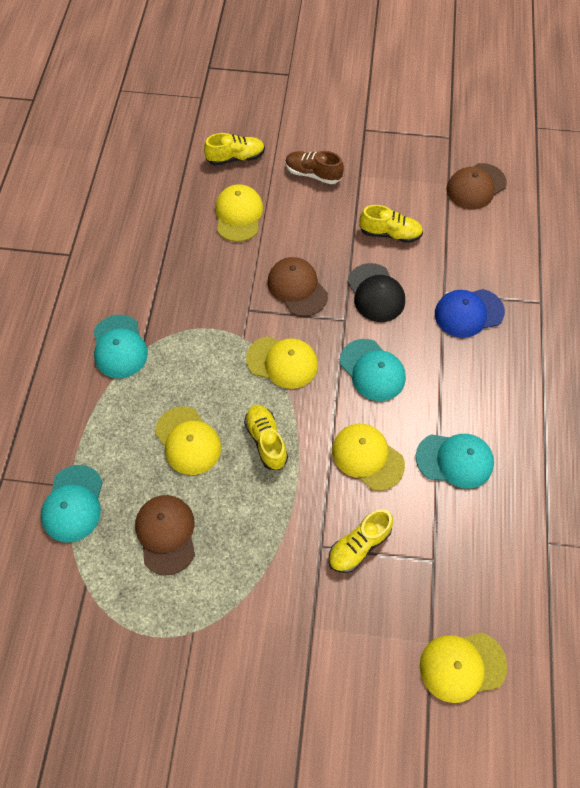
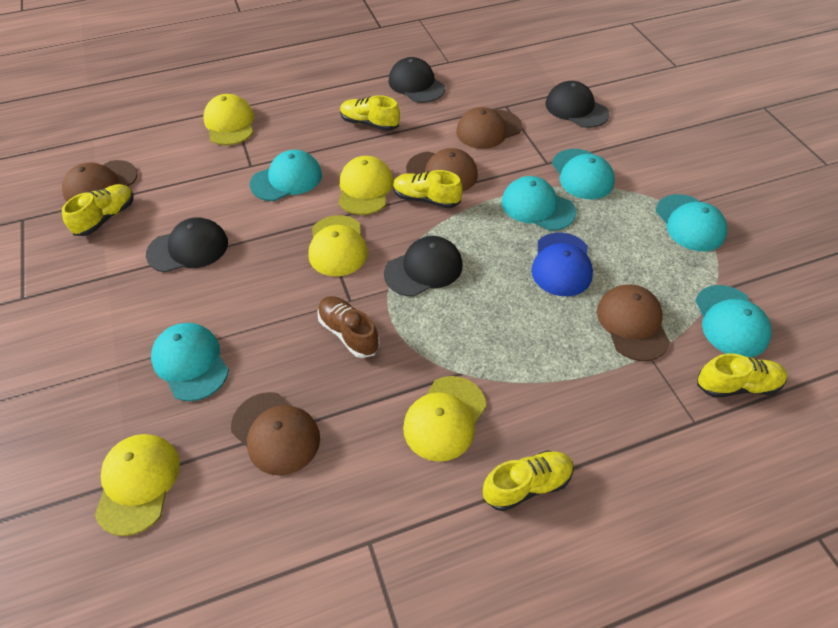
black cap: 1 -> 4
brown cap: 3 -> 5
turquoise cap: 4 -> 6
yellow shoe: 4 -> 5

